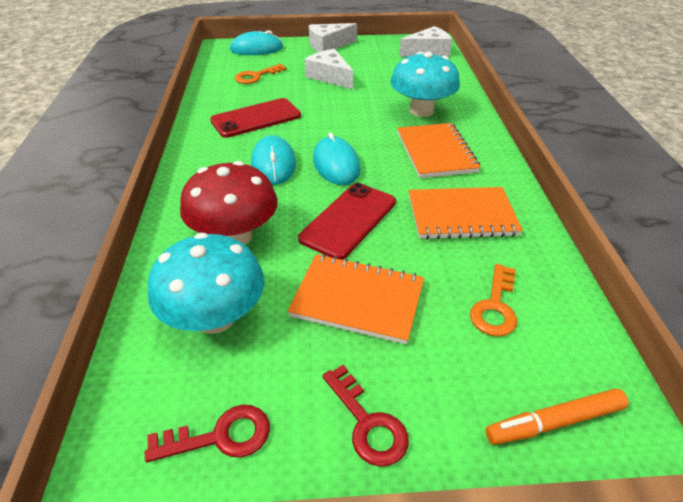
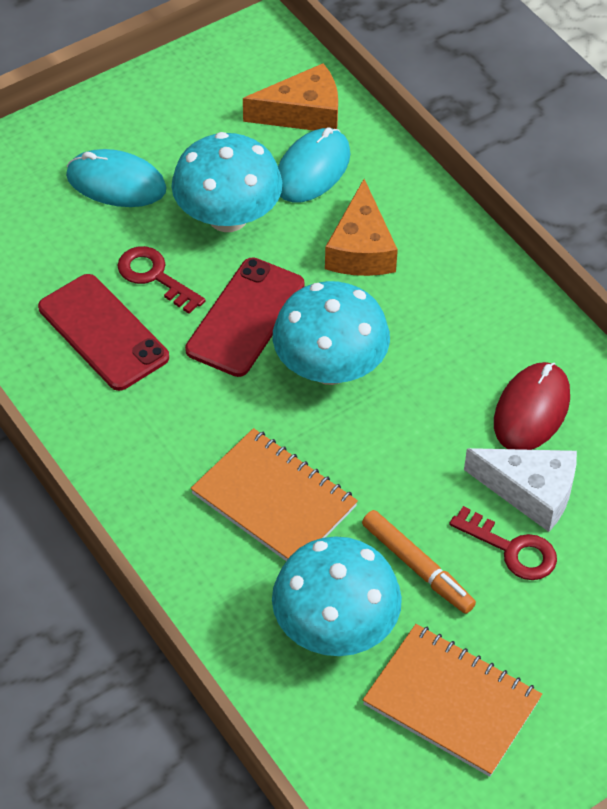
orange cheese: 0 -> 2
orange key: 2 -> 0
orange notebook: 3 -> 2
red mouse: 0 -> 1
red mushroom: 1 -> 0
turquoise mouse: 3 -> 2
turquoise mushroom: 2 -> 3
white cheese: 3 -> 1

